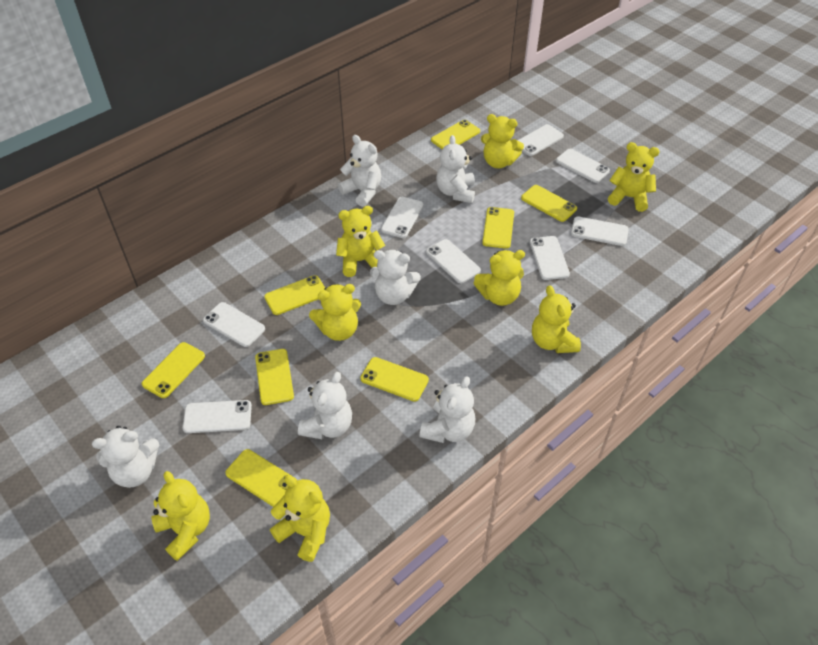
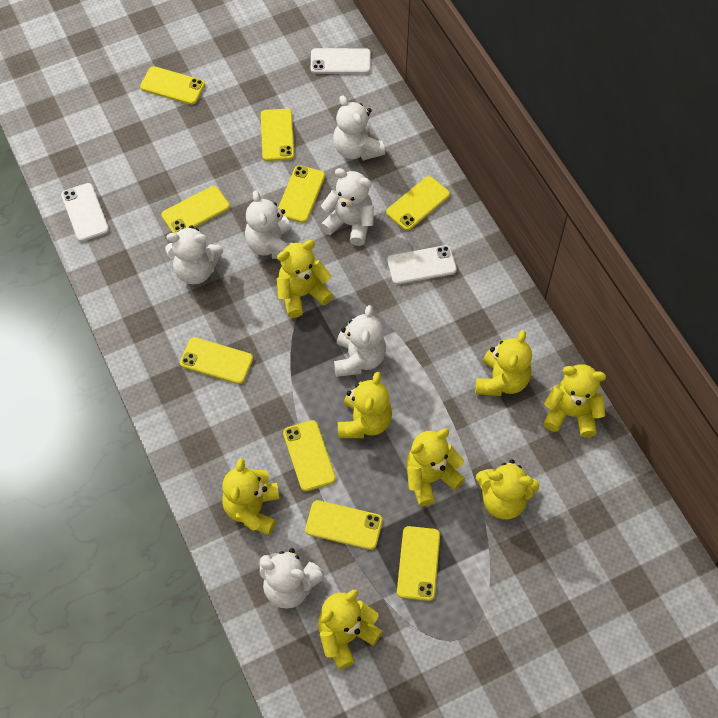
white phone: 8 -> 3
yellow phone: 8 -> 9

